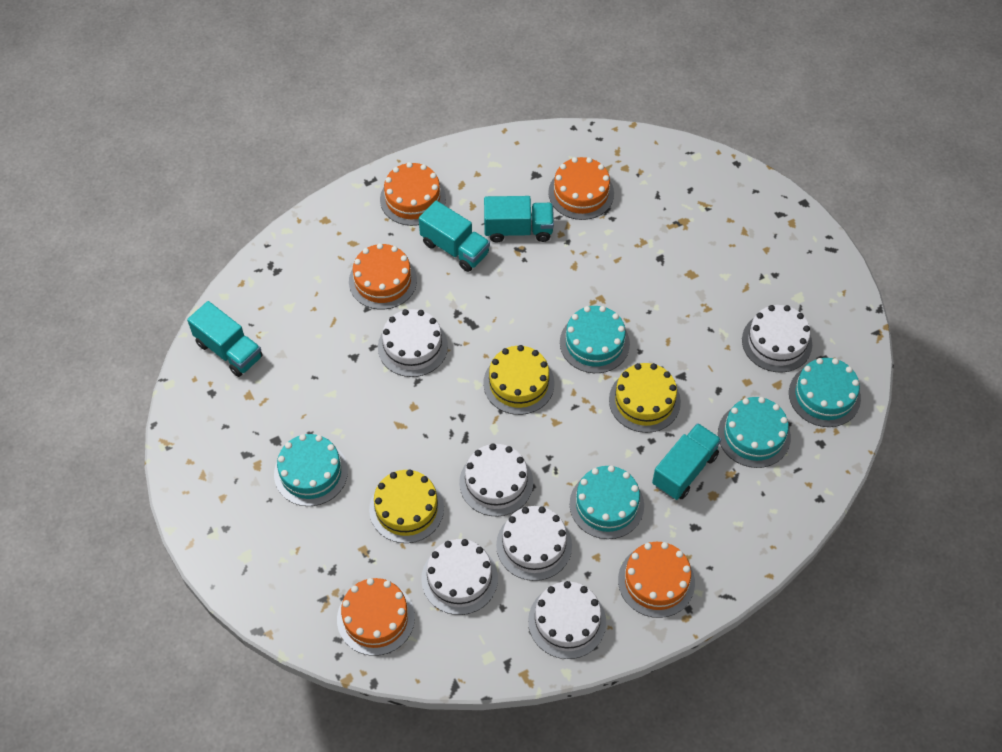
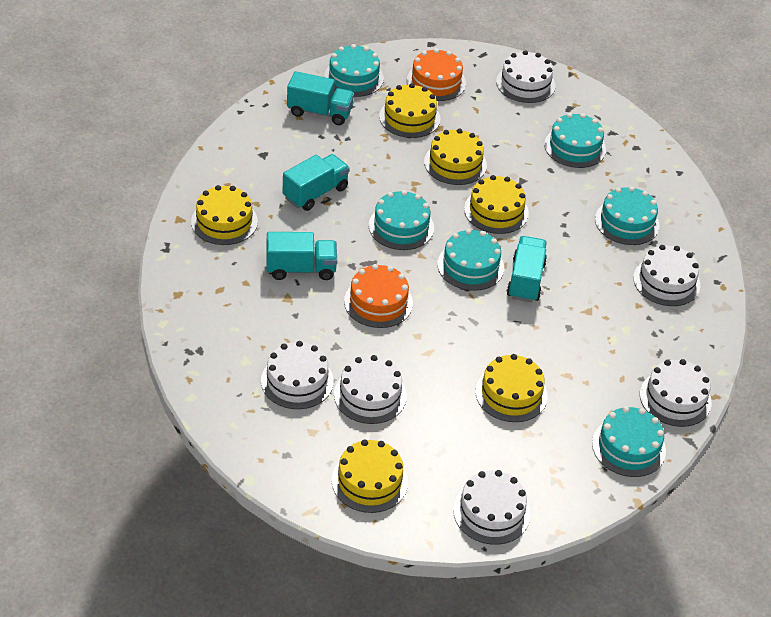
orange cake: 5 -> 2
turquoise cake: 5 -> 6
yellow cake: 3 -> 6

